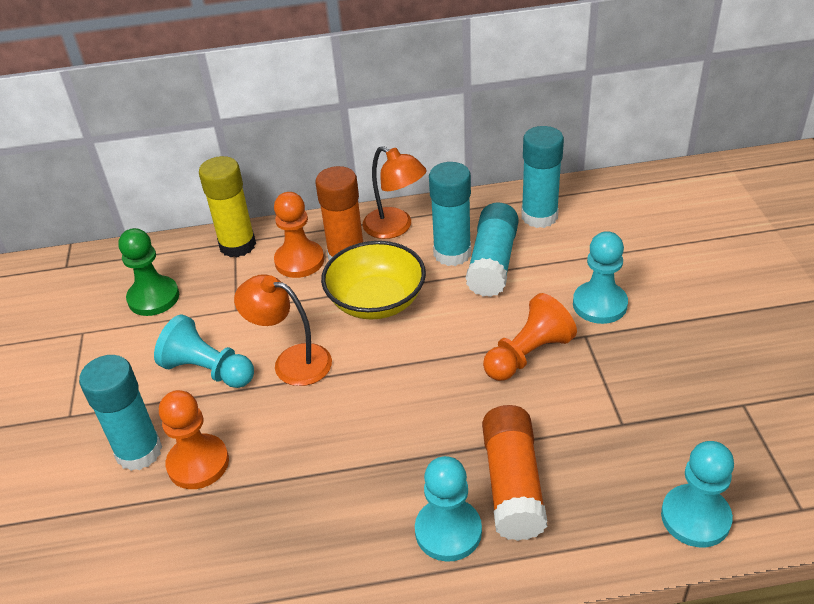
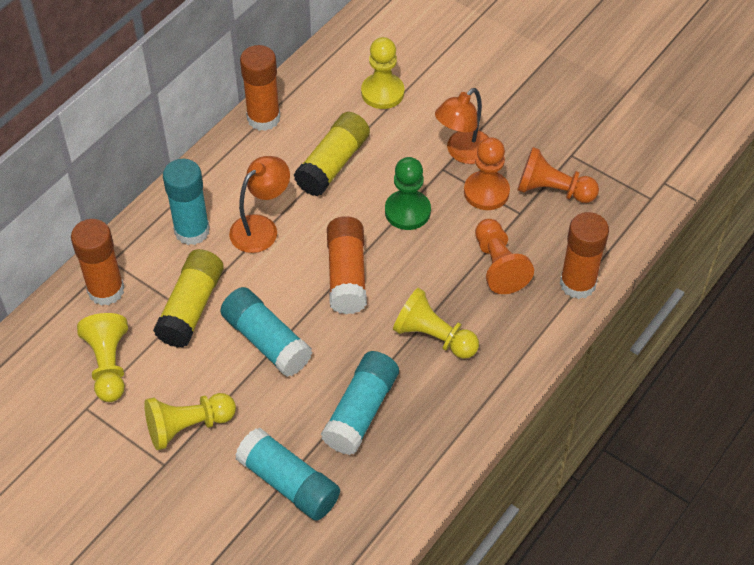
orange glue stick: 2 -> 4
turquoise pawn: 4 -> 0
yellow bowl: 1 -> 0
yellow glue stick: 1 -> 2
yellow pawn: 0 -> 4

